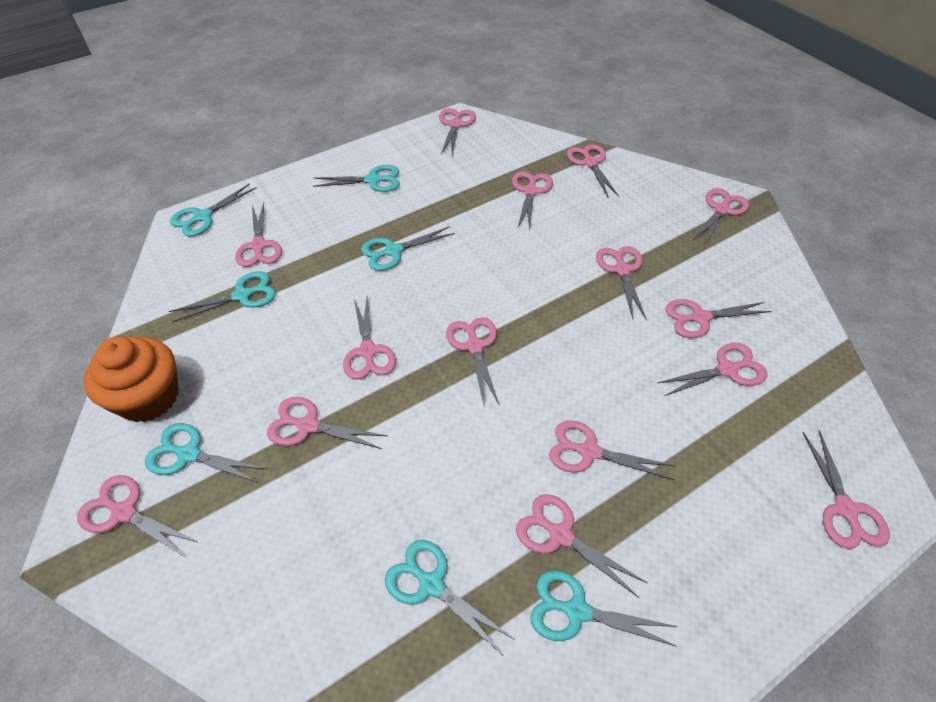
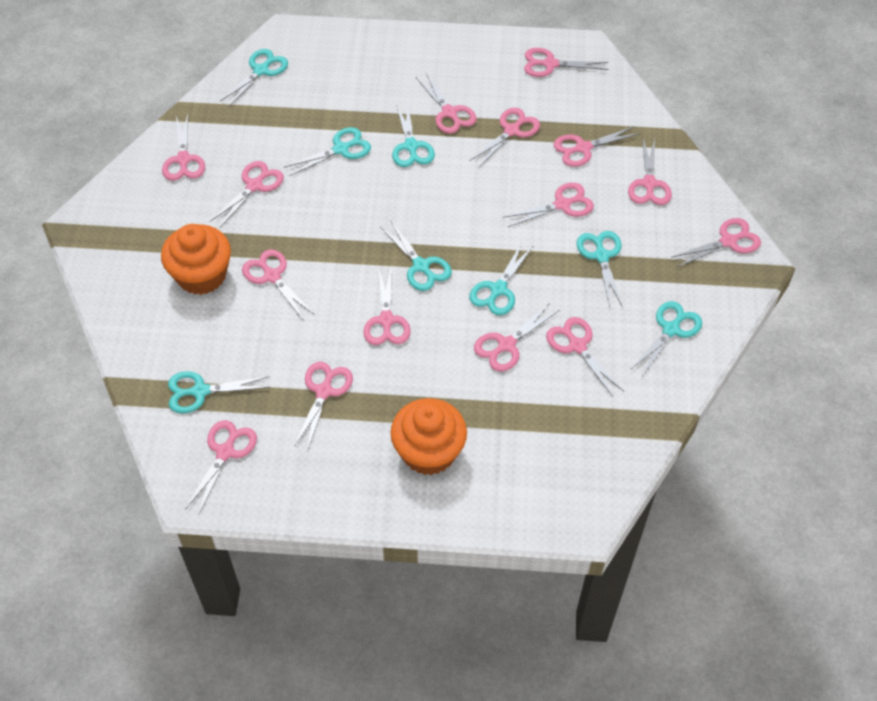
orange cupcake: 1 -> 2
turquoise scissors: 7 -> 8

